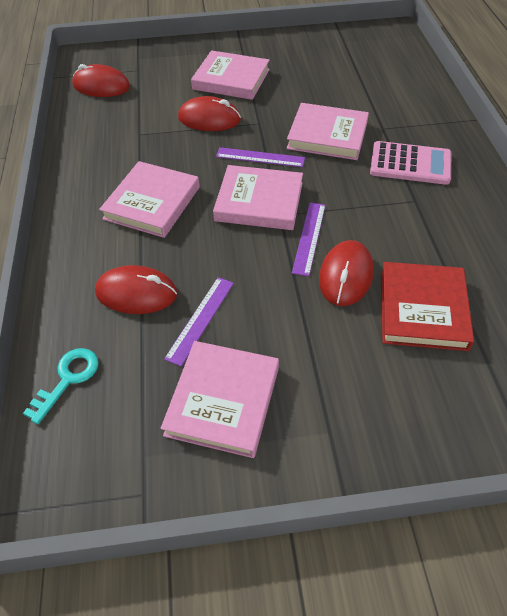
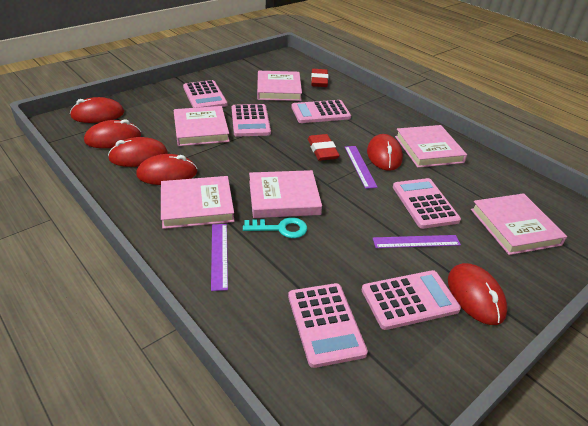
pink book: 5 -> 6
pink calculator: 1 -> 6
red book: 1 -> 0
red eraser: 0 -> 2
red mouse: 4 -> 6

